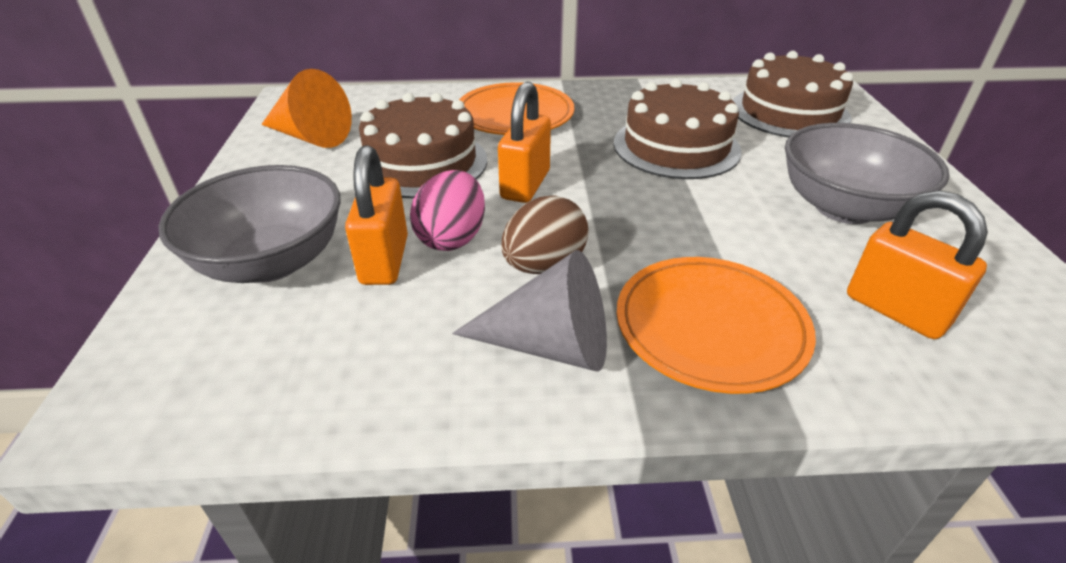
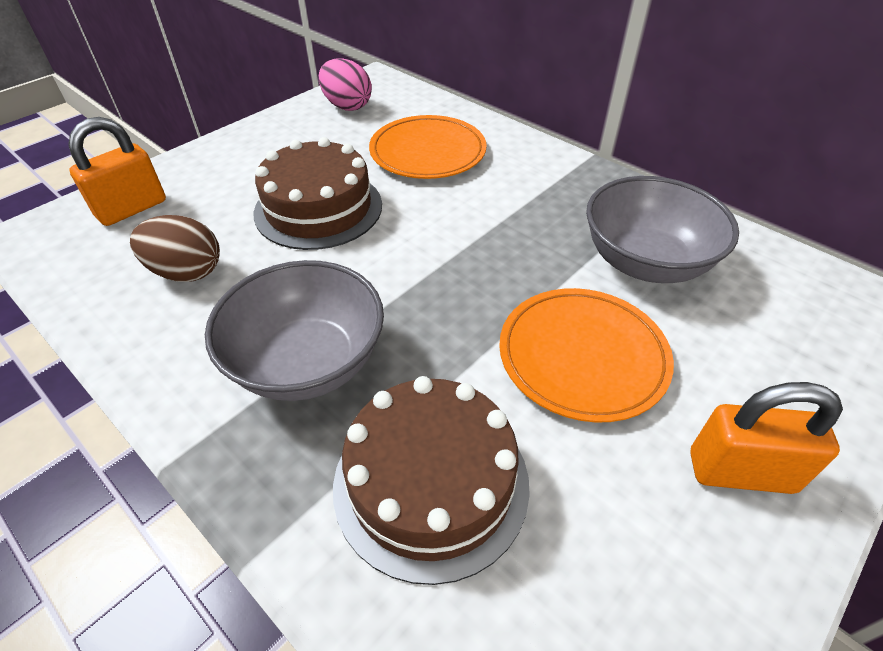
brown cake: 3 -> 2
grey cone: 1 -> 0
orange cone: 1 -> 0
orange padlock: 3 -> 2

